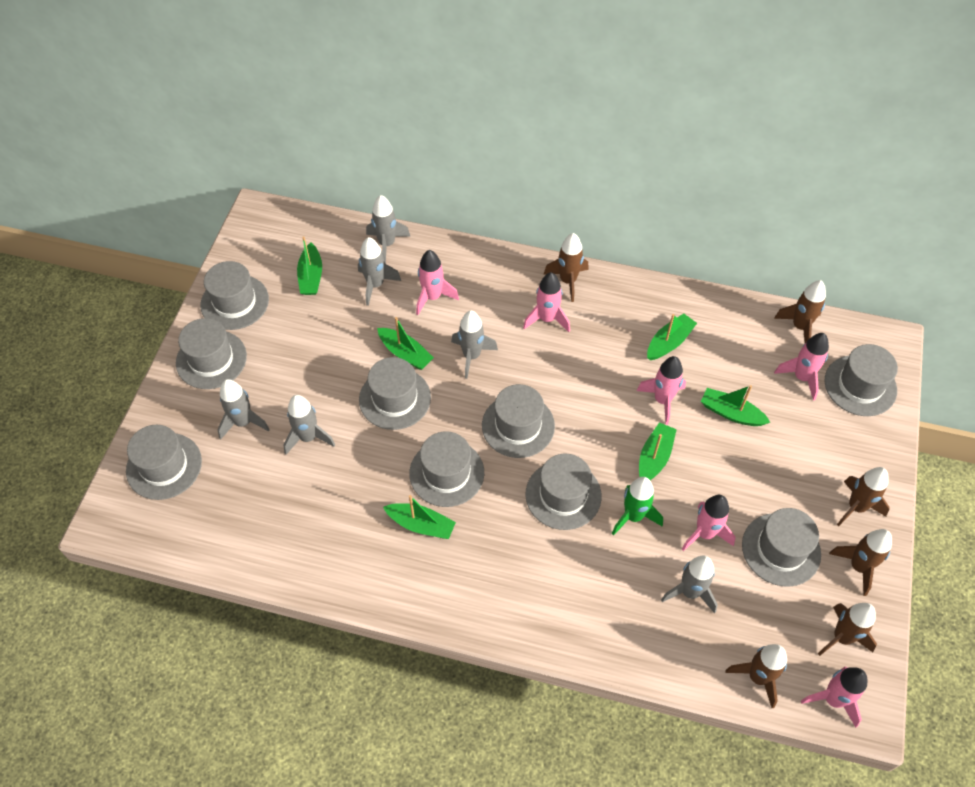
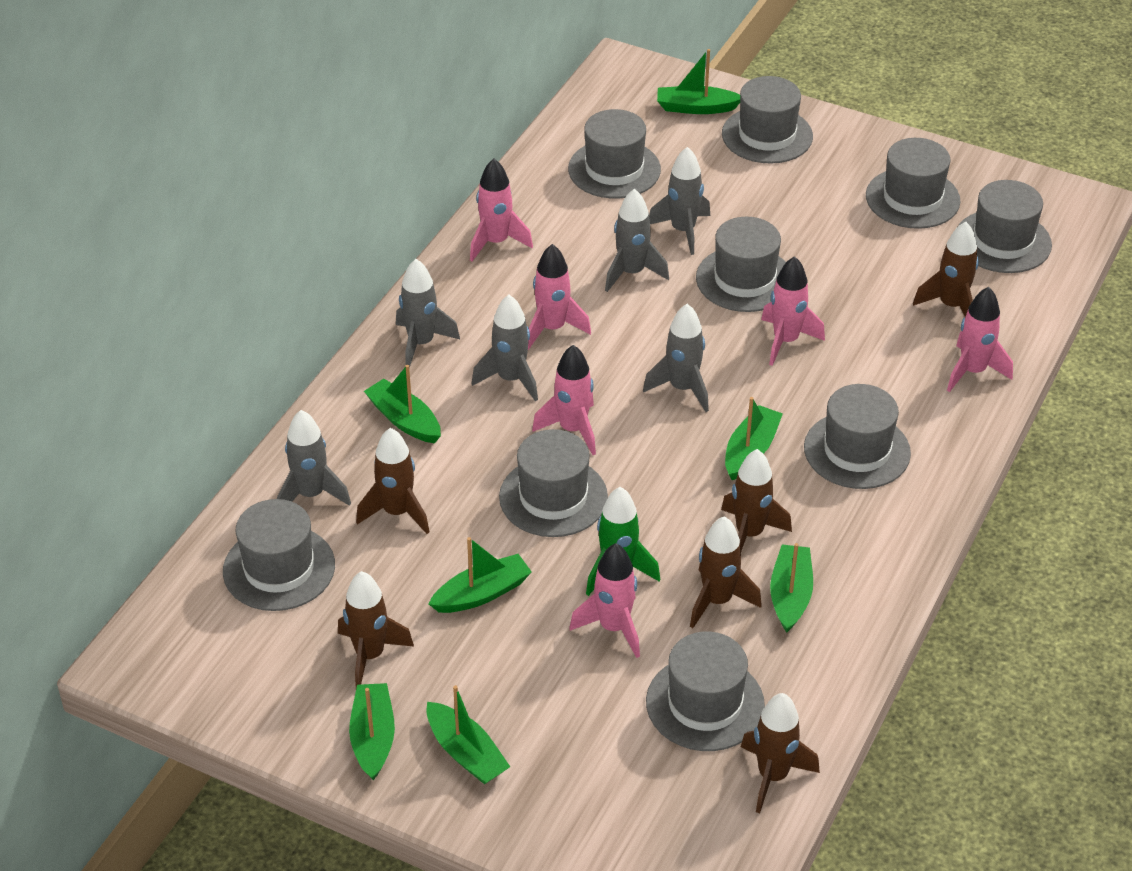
green boat: 6 -> 7

